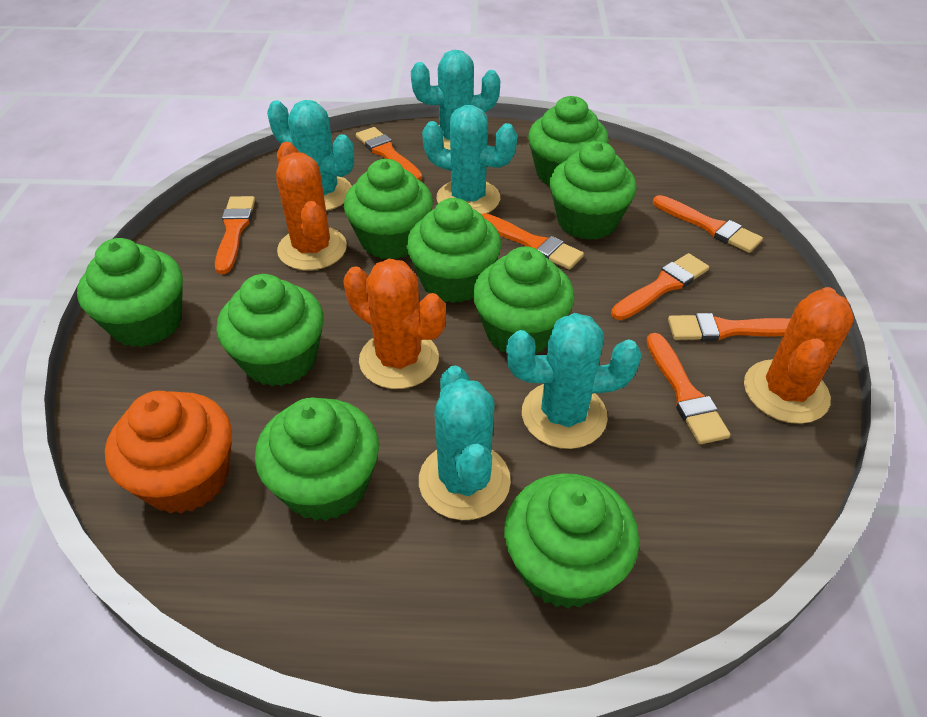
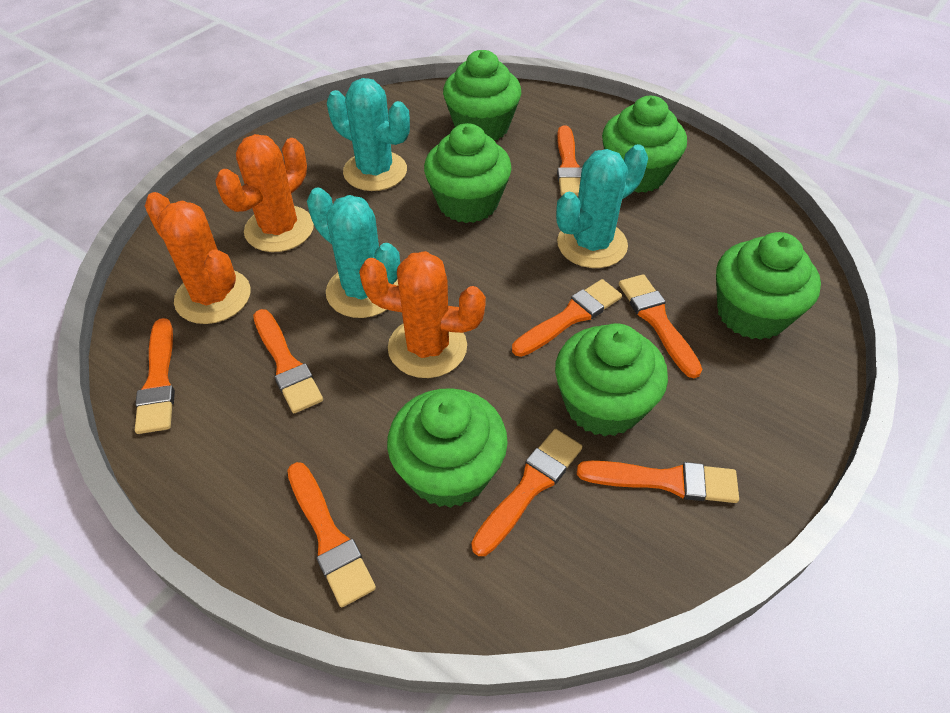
green cupcake: 9 -> 6
orange brush: 7 -> 8
orange cupcake: 1 -> 0
turquoise cactus: 5 -> 3

